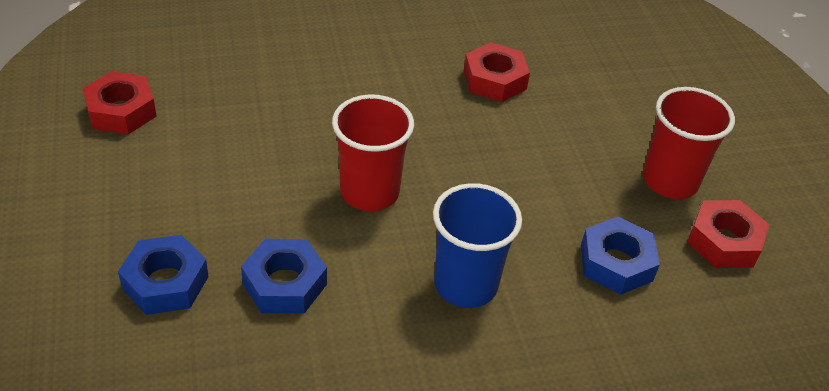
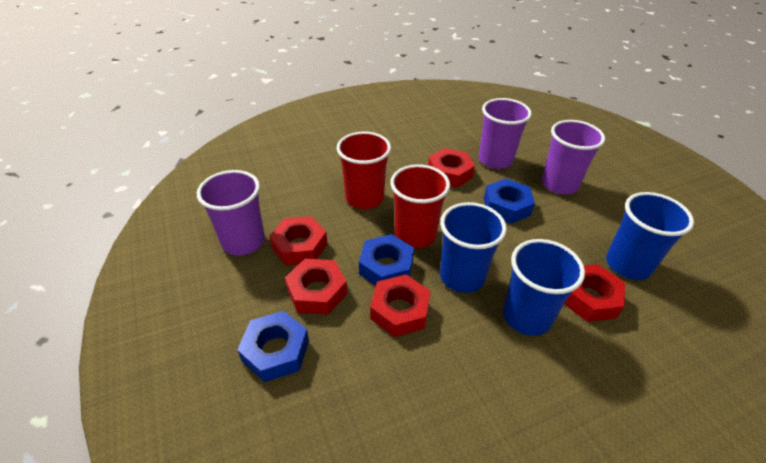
blue cup: 1 -> 3
purple cup: 0 -> 3
red nut: 3 -> 5

